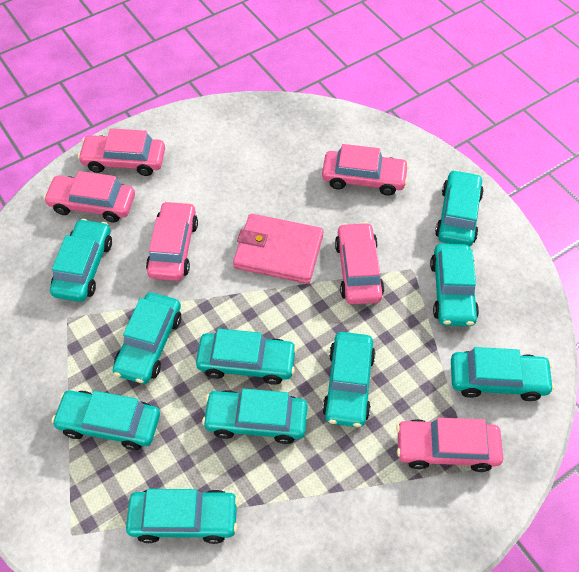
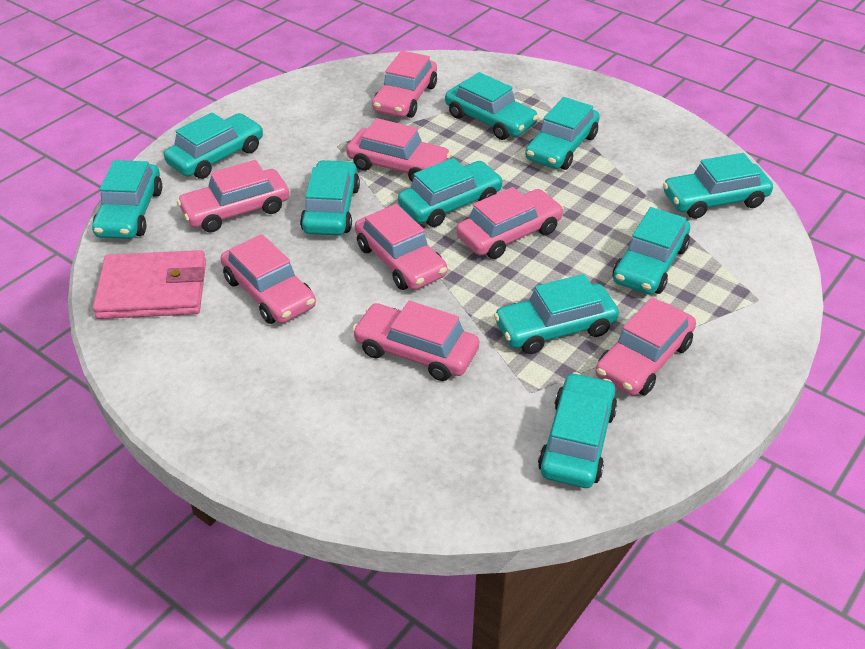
pink car: 6 -> 8

